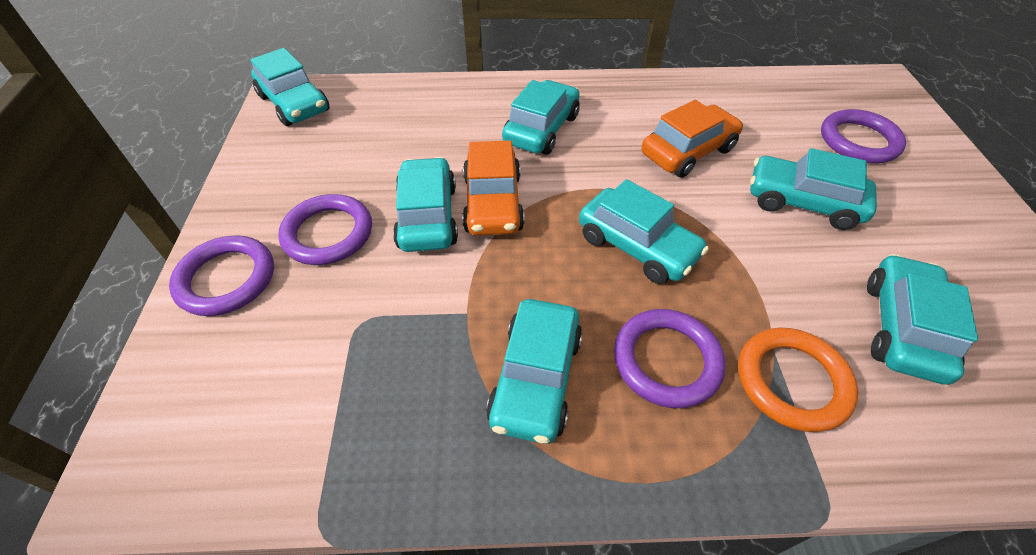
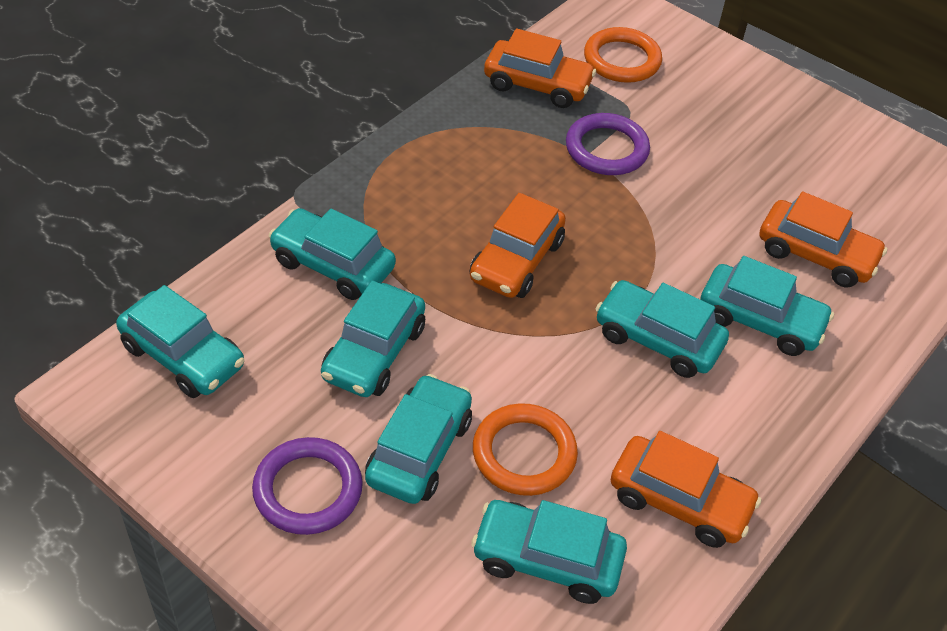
orange car: 2 -> 4
orange ring: 1 -> 2
purple ring: 4 -> 2

